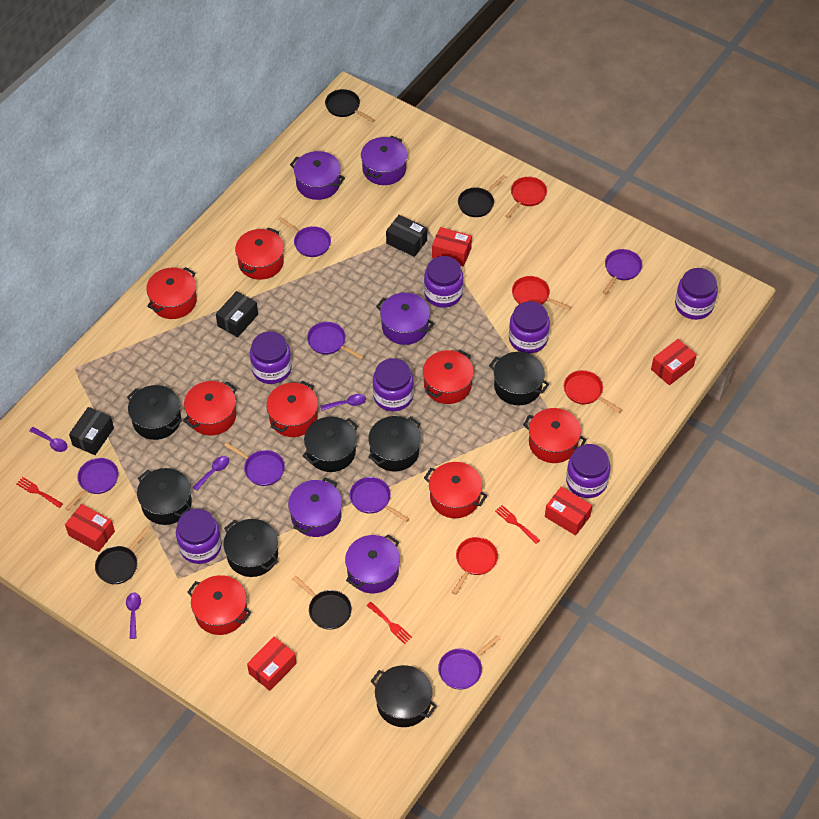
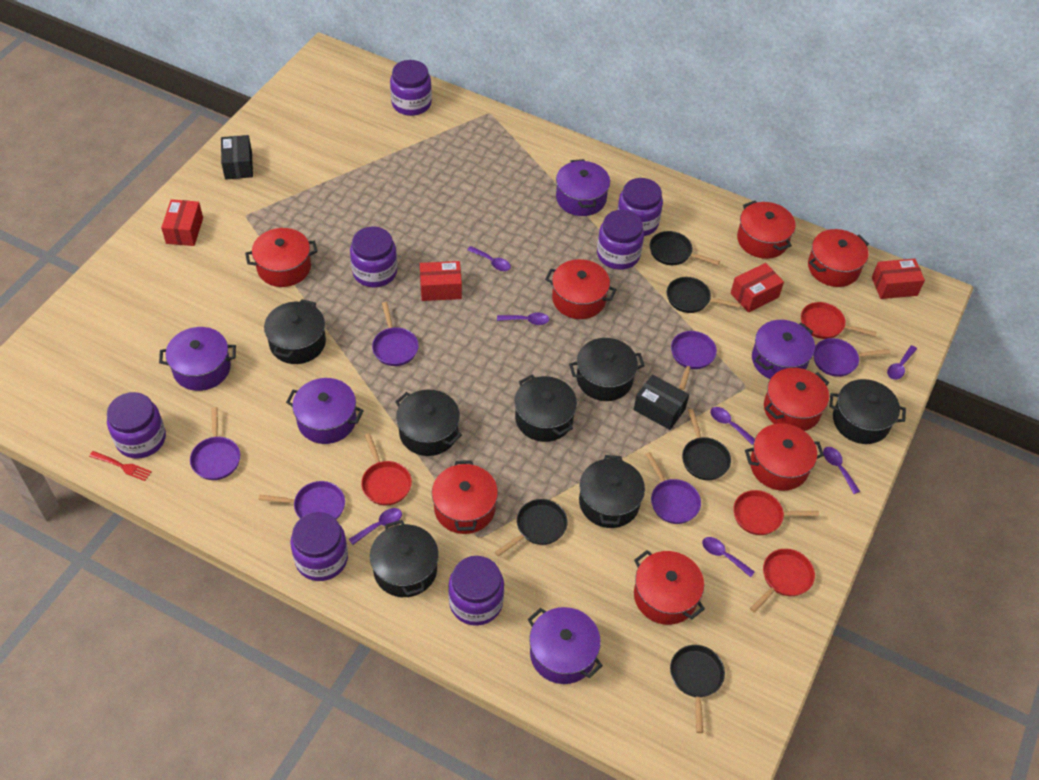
black box: 3 -> 2
black pan: 4 -> 5
purple pan: 7 -> 6
purple spoon: 4 -> 7
red box: 5 -> 4
red fork: 3 -> 1

